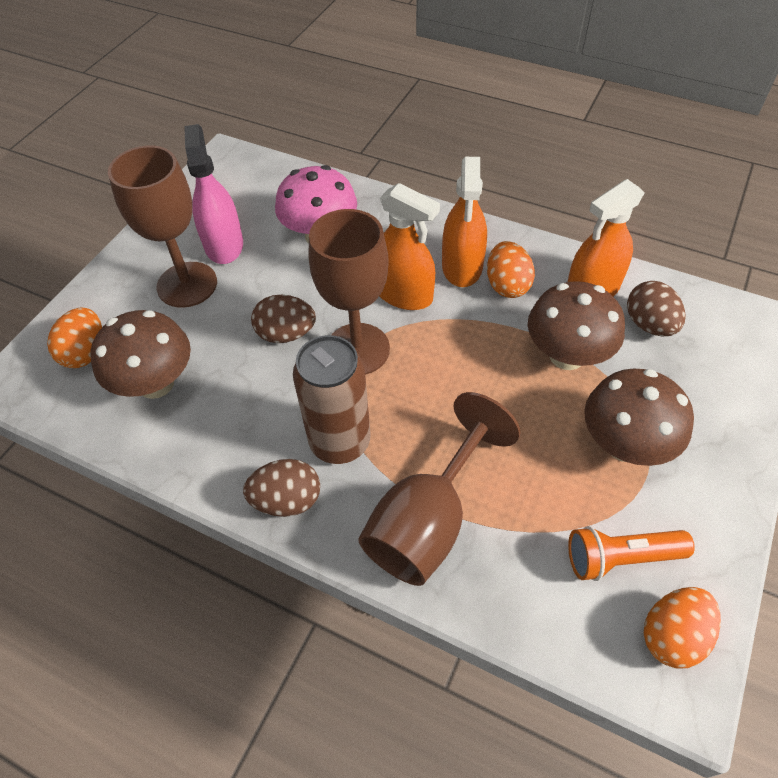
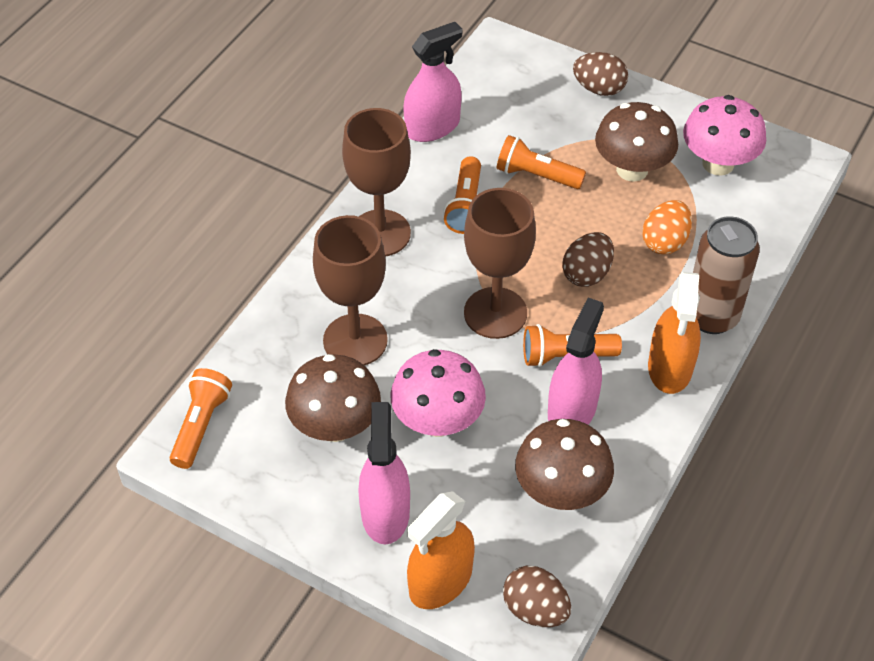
orange egg: 3 -> 1
orange flashlight: 1 -> 4
orange spray bottle: 3 -> 2
pink mushroom: 1 -> 2
pink spray bottle: 1 -> 3

